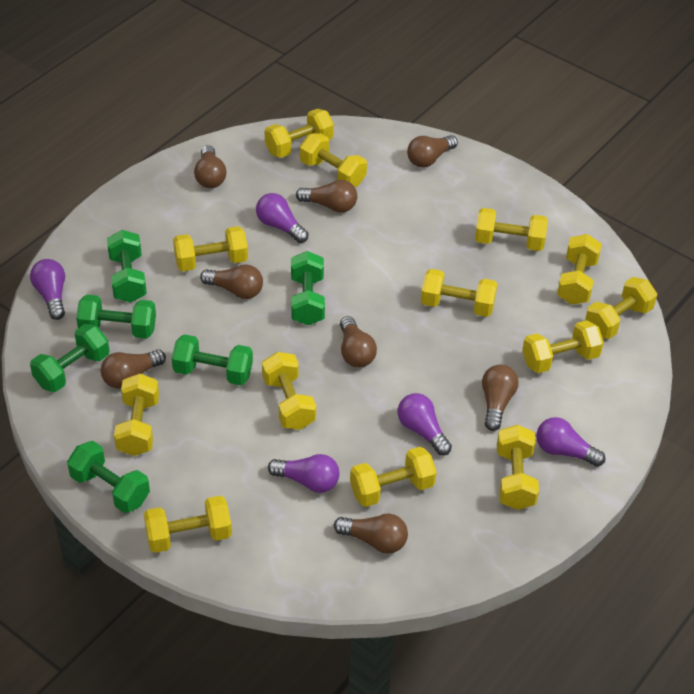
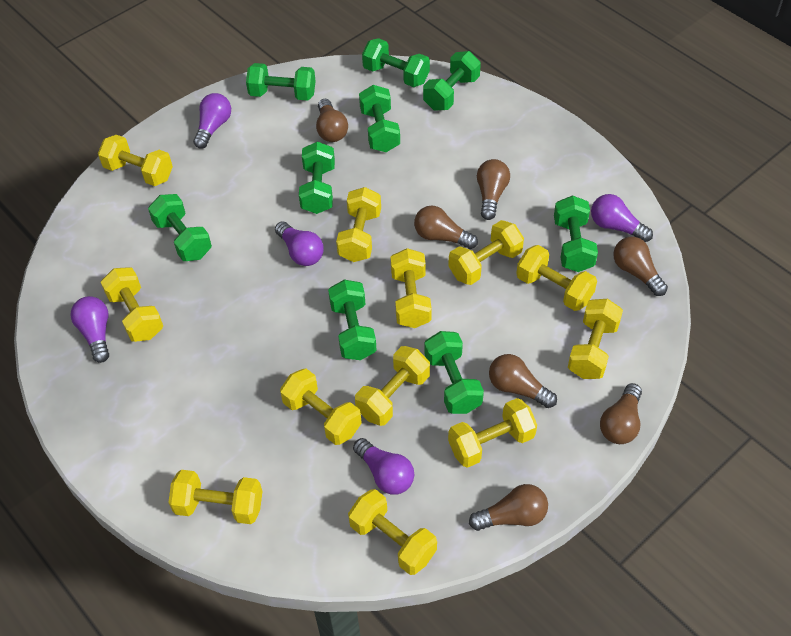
brown light bulb: 8 -> 7
green dumbbell: 6 -> 9
yellow dumbbell: 13 -> 12

